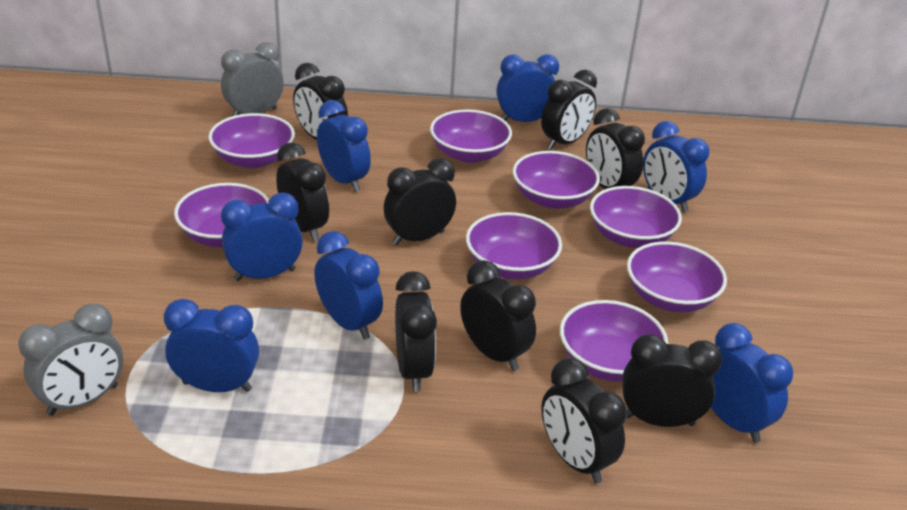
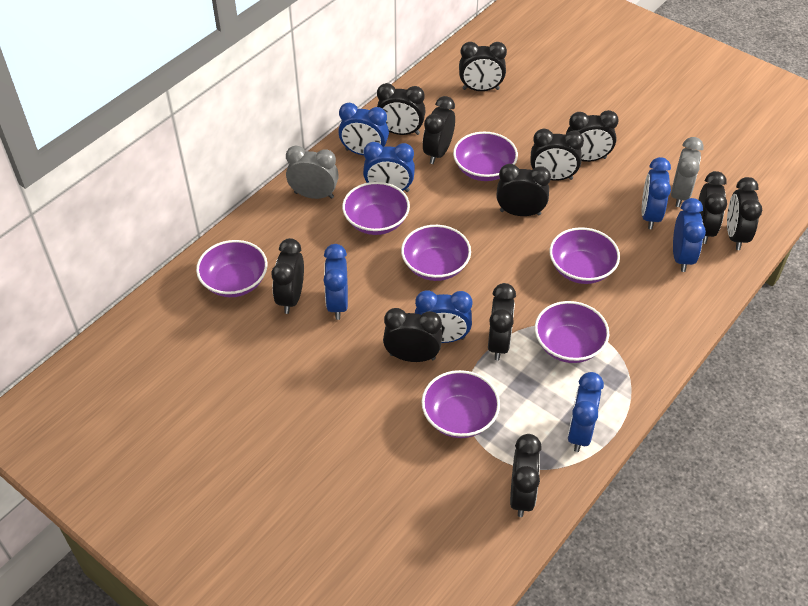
black clock: 9 -> 12
purple bowl: 8 -> 7

